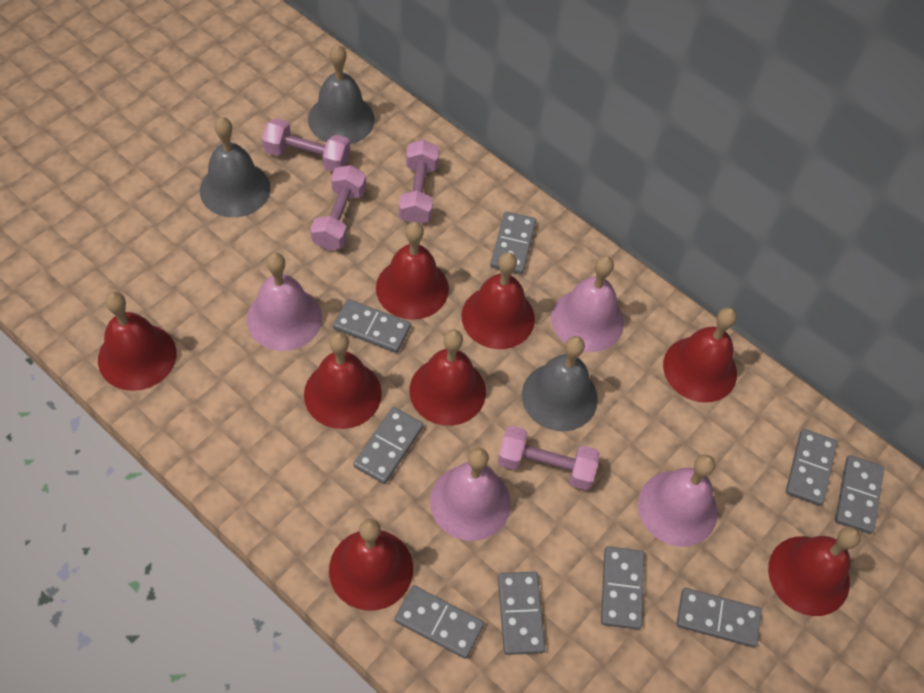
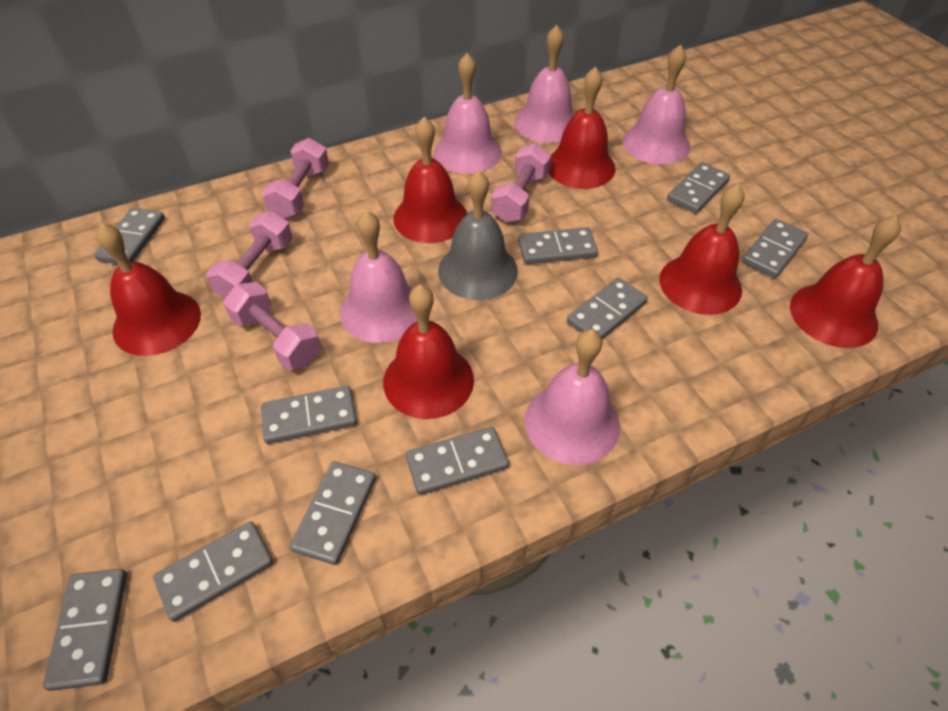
grey bell: 3 -> 1
grey domino: 9 -> 10
pink bell: 4 -> 5
red bell: 8 -> 6

